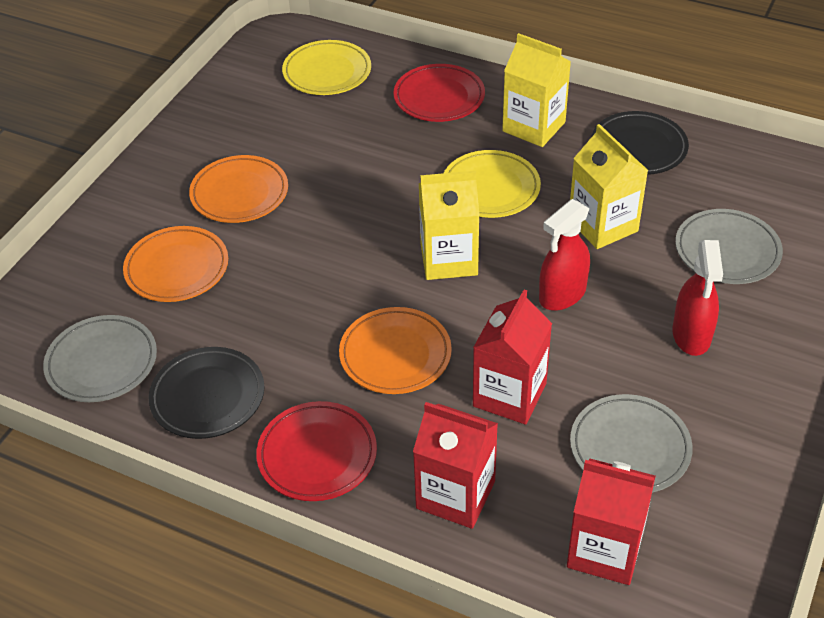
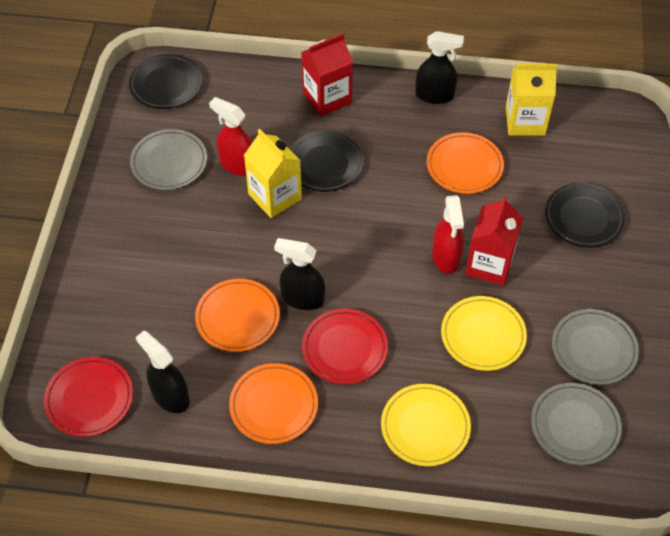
black plate: 2 -> 3
black spray bottle: 0 -> 3
red carton: 3 -> 2
yellow carton: 3 -> 2

